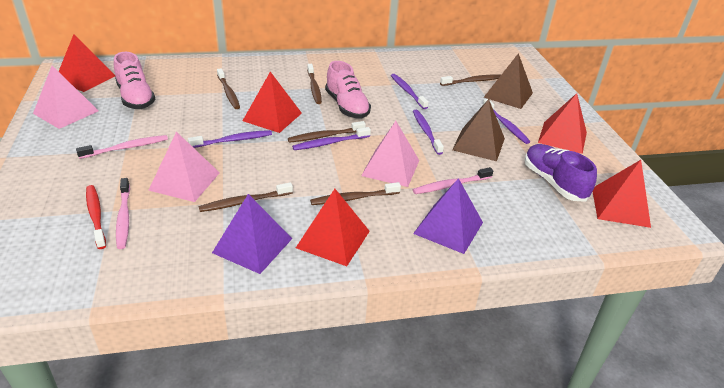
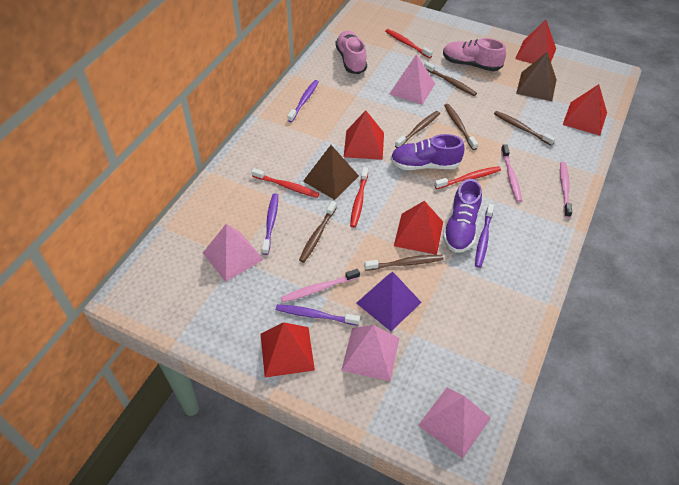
pink pyramid: 3 -> 4
purple pyramid: 2 -> 1
purple shoe: 1 -> 2
purple toothbrush: 5 -> 4
red toothbrush: 1 -> 4

